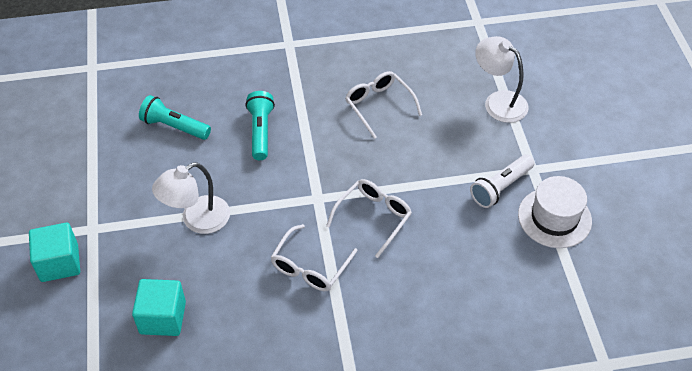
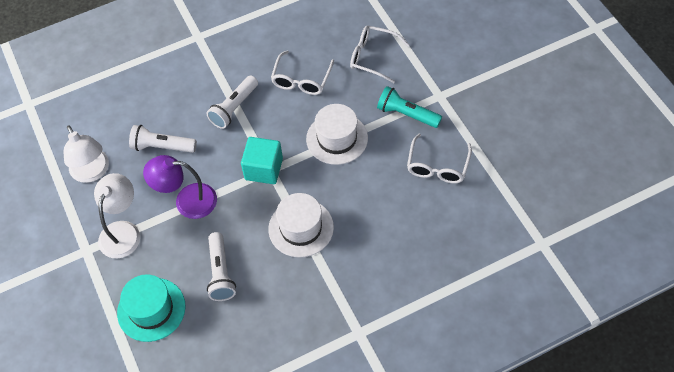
purple lamp: 0 -> 1
turquoise cube: 2 -> 1
turquoise flashlight: 2 -> 1
turquoise hat: 0 -> 1
white flashlight: 1 -> 3
white hat: 1 -> 2

